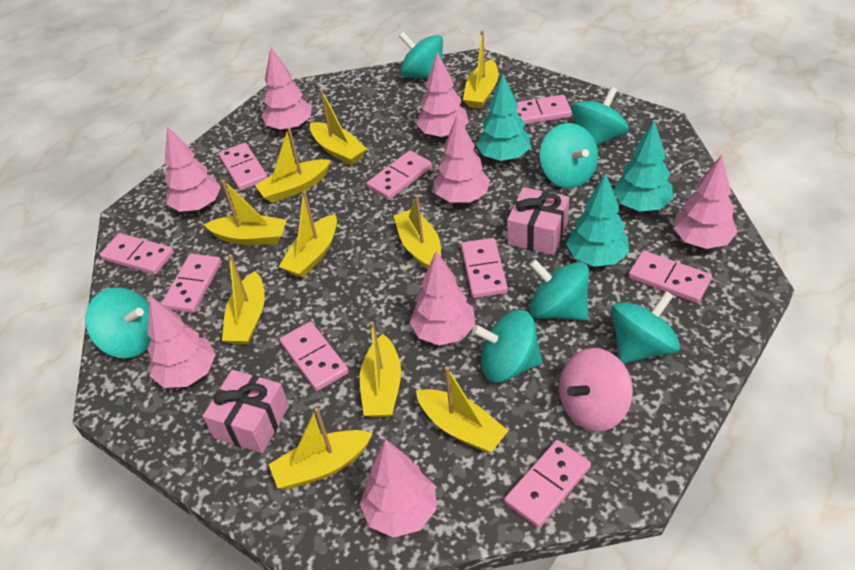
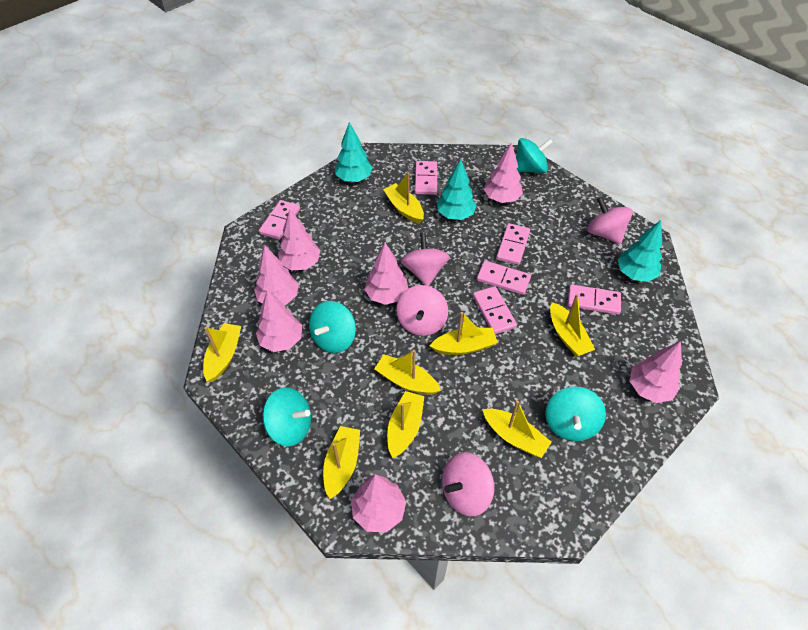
pink domino: 9 -> 6
pink gift: 2 -> 0
pink spinning top: 1 -> 4
pink tree: 8 -> 7
turquoise spinning top: 7 -> 4
yellow boat: 10 -> 8

